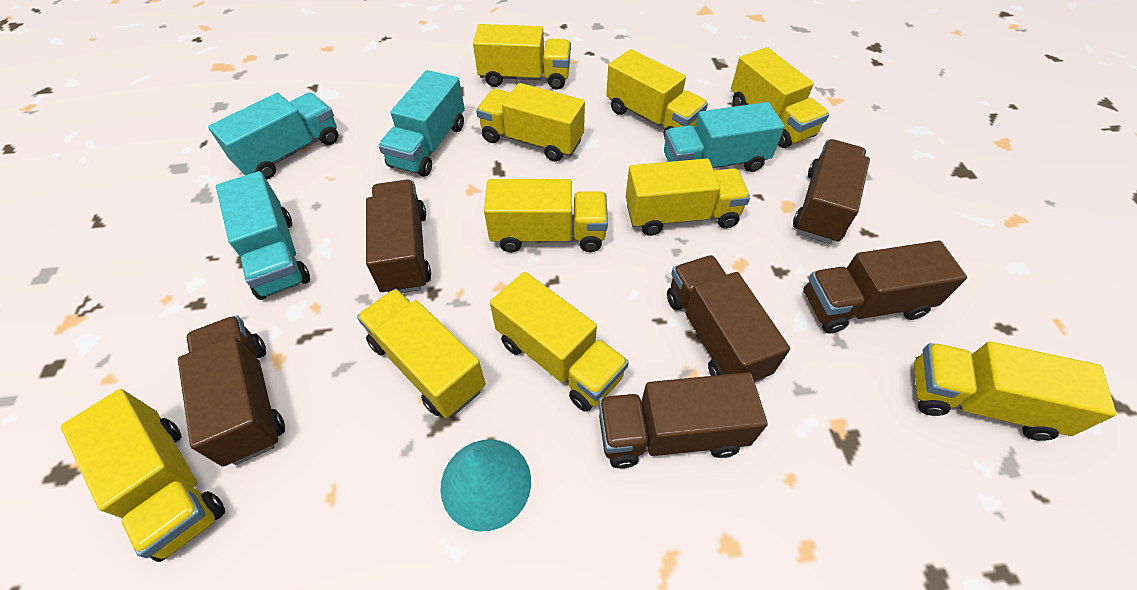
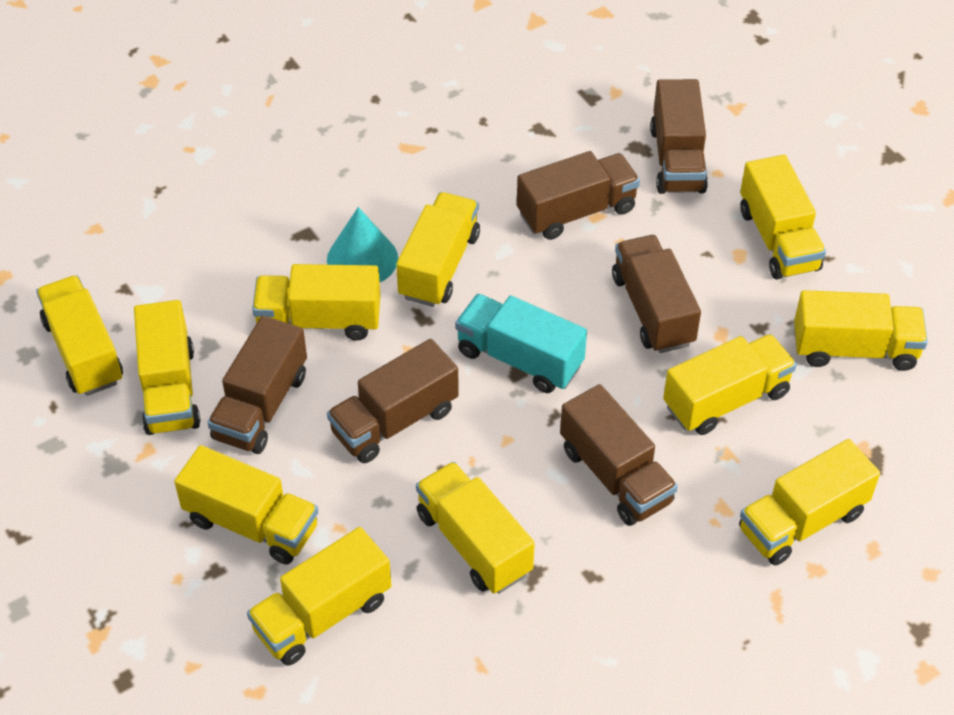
turquoise truck: 4 -> 1
yellow truck: 10 -> 11

